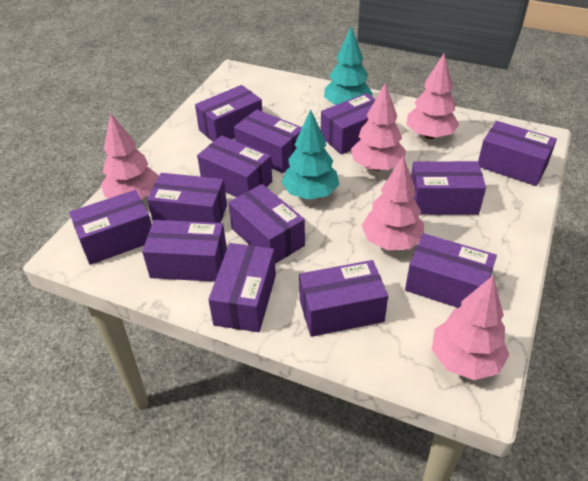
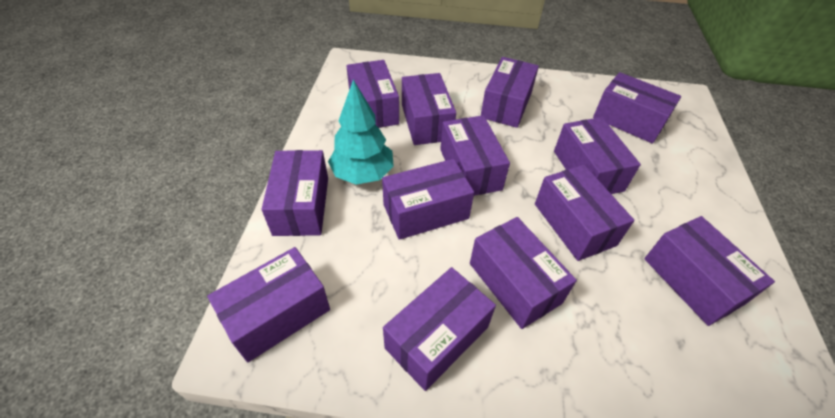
pink tree: 5 -> 0
turquoise tree: 2 -> 1

